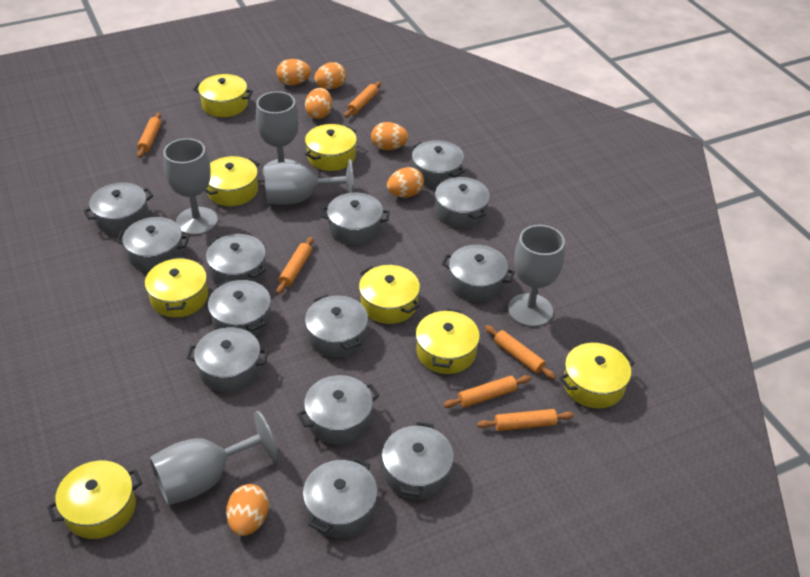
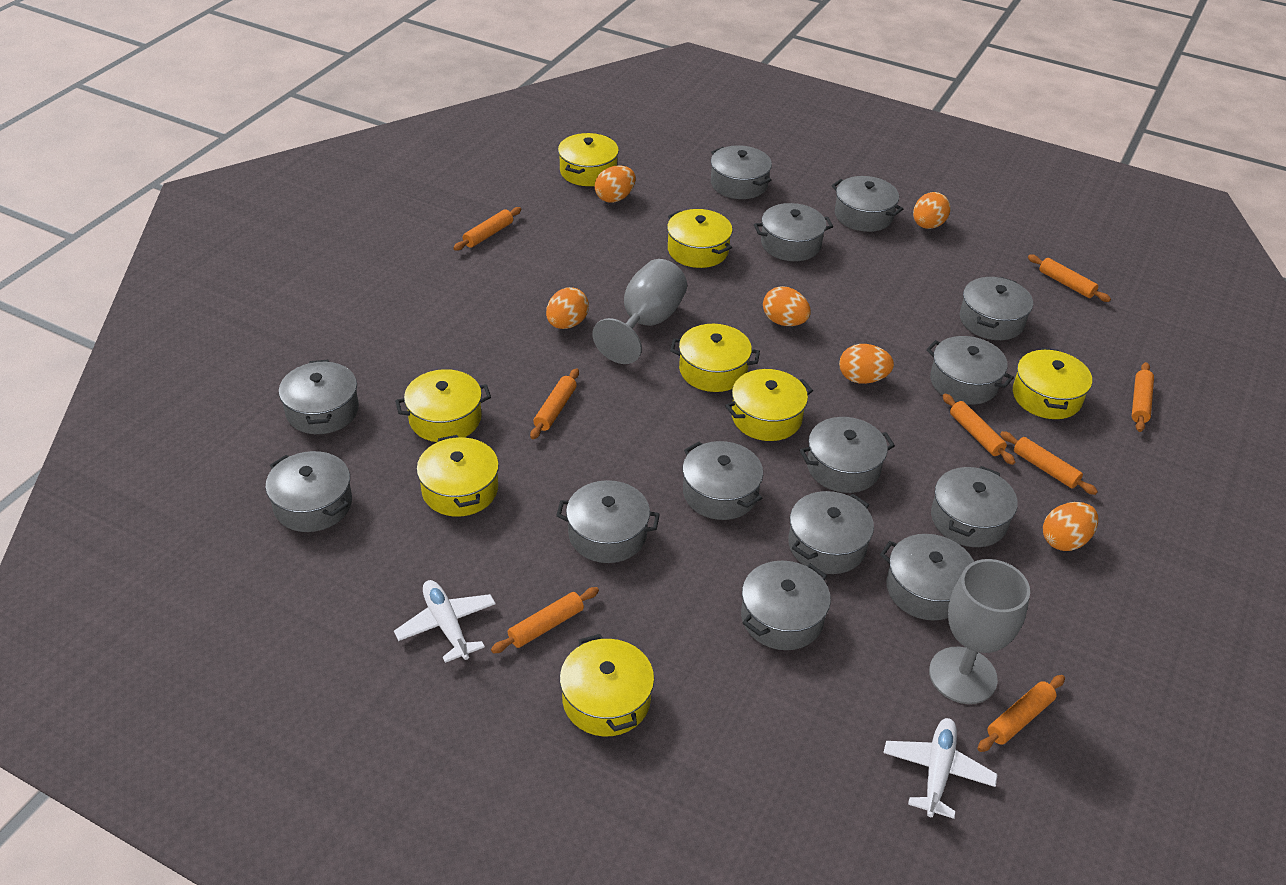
grey goblet: 5 -> 2
grey pot: 13 -> 14
orange rolling pin: 6 -> 8
white plane: 0 -> 2

